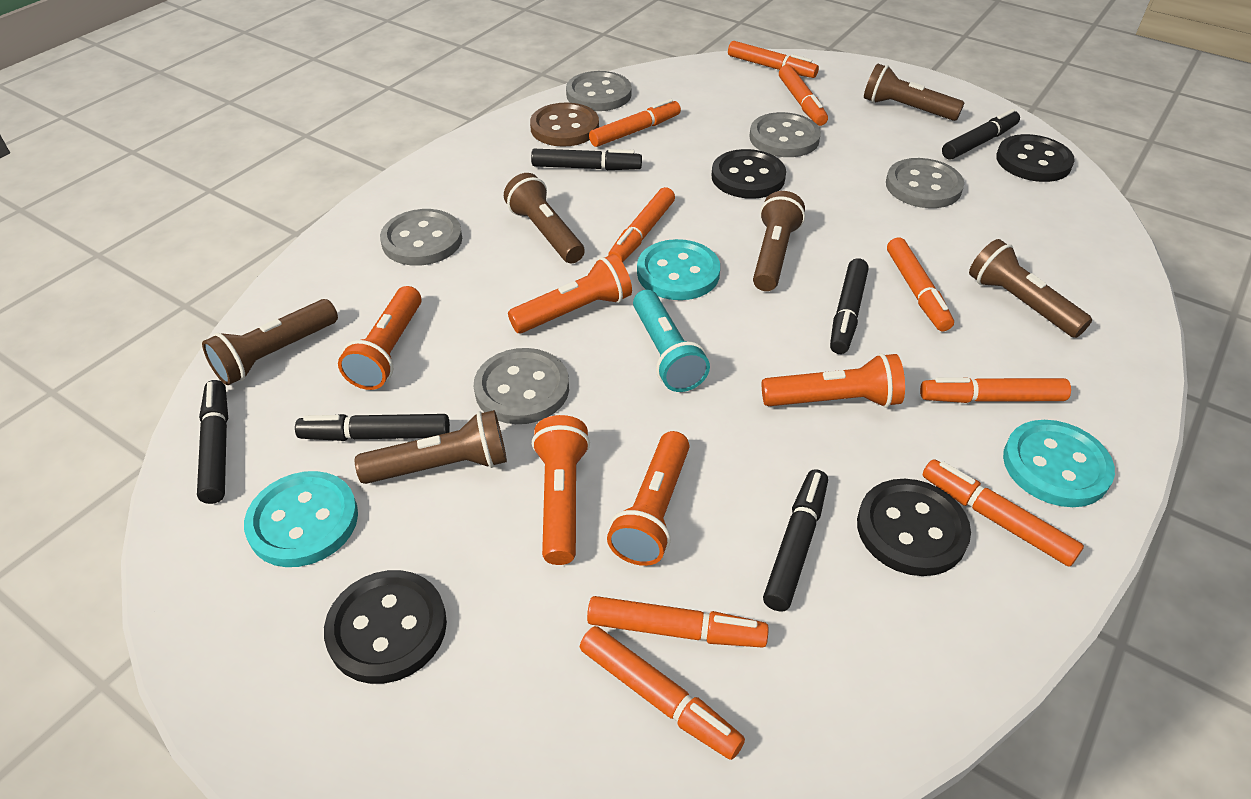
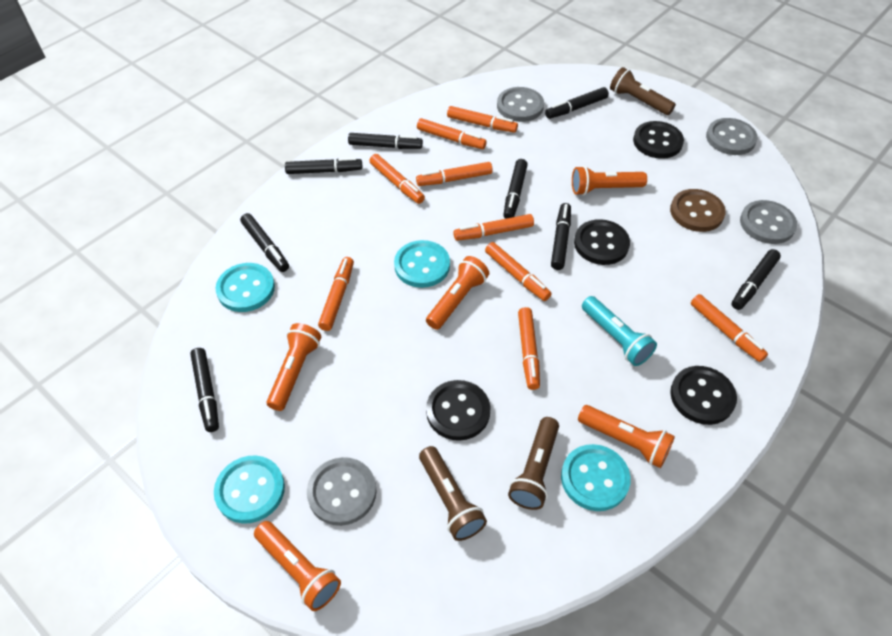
black marker: 6 -> 8
brown flashlight: 6 -> 3
grey button: 5 -> 4
turquoise button: 3 -> 4

